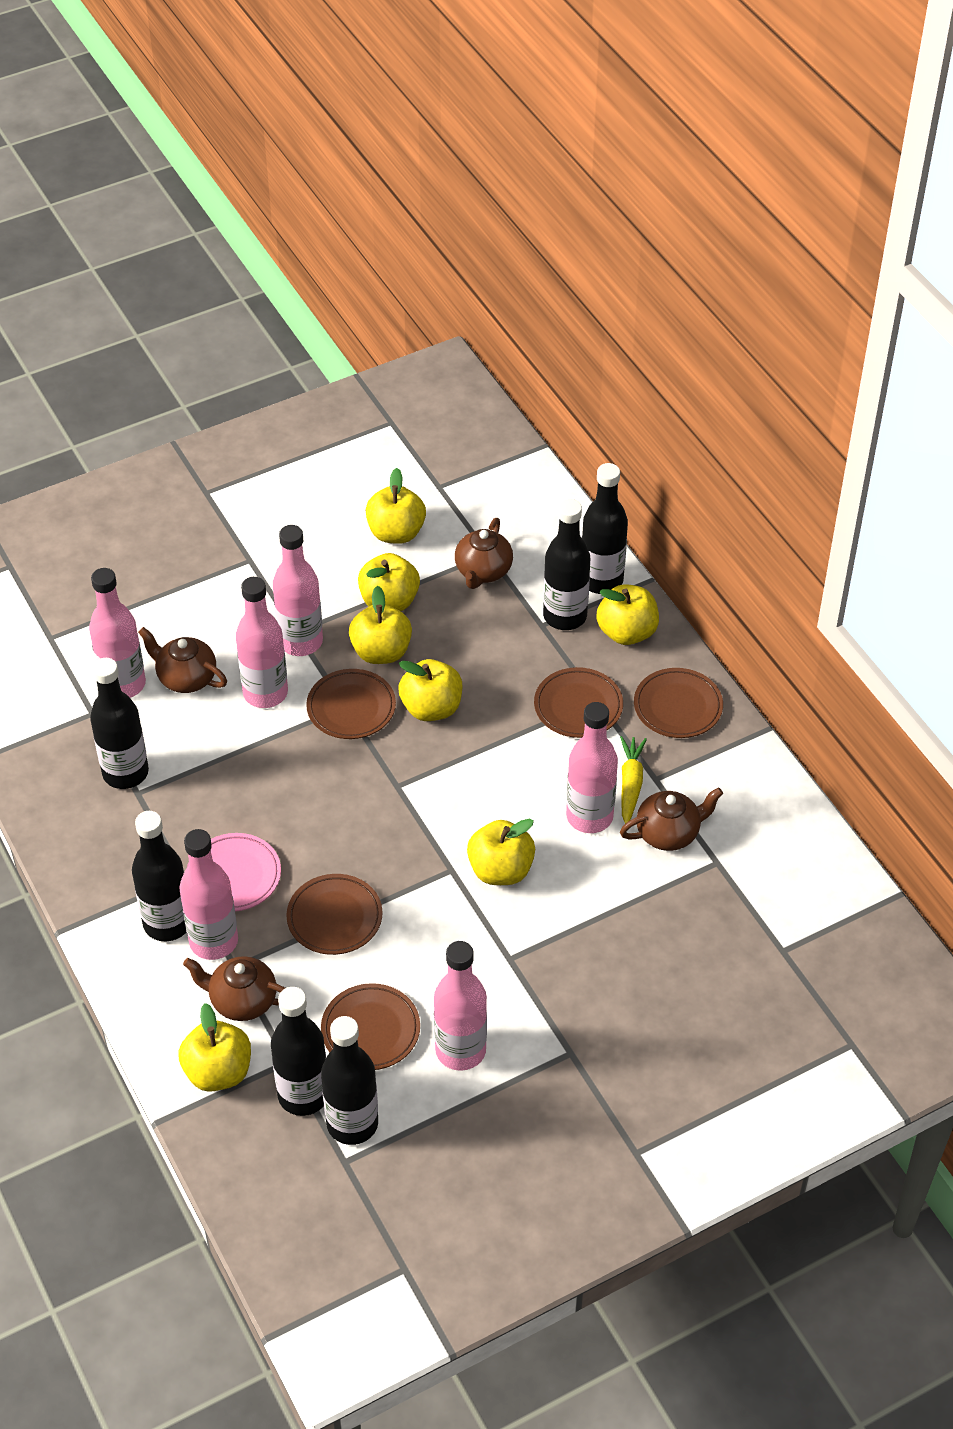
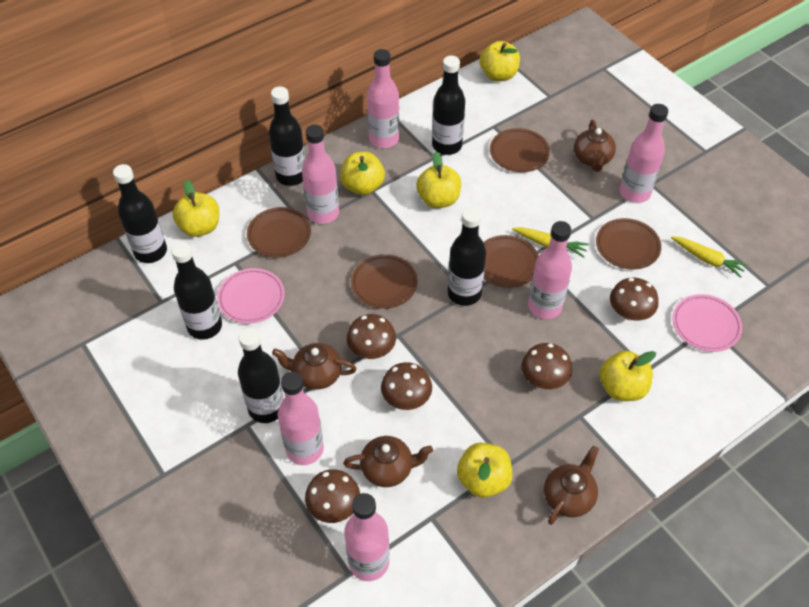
brown mushroom: 0 -> 5
pink plate: 1 -> 2
yellow apple: 7 -> 6
yellow carrot: 1 -> 2

